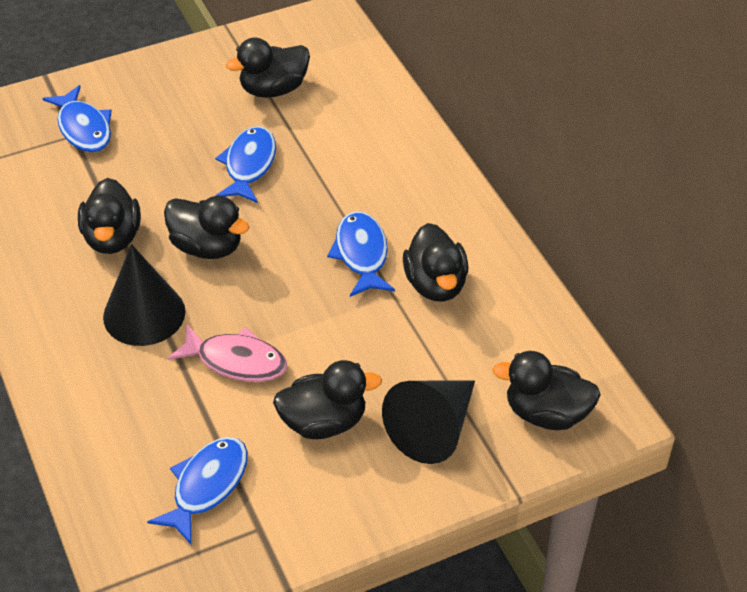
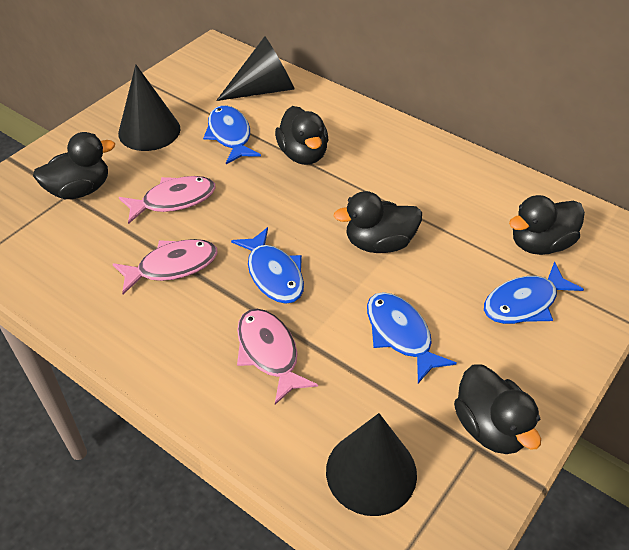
black cone: 2 -> 3
black duck: 6 -> 5
pink fish: 1 -> 3

